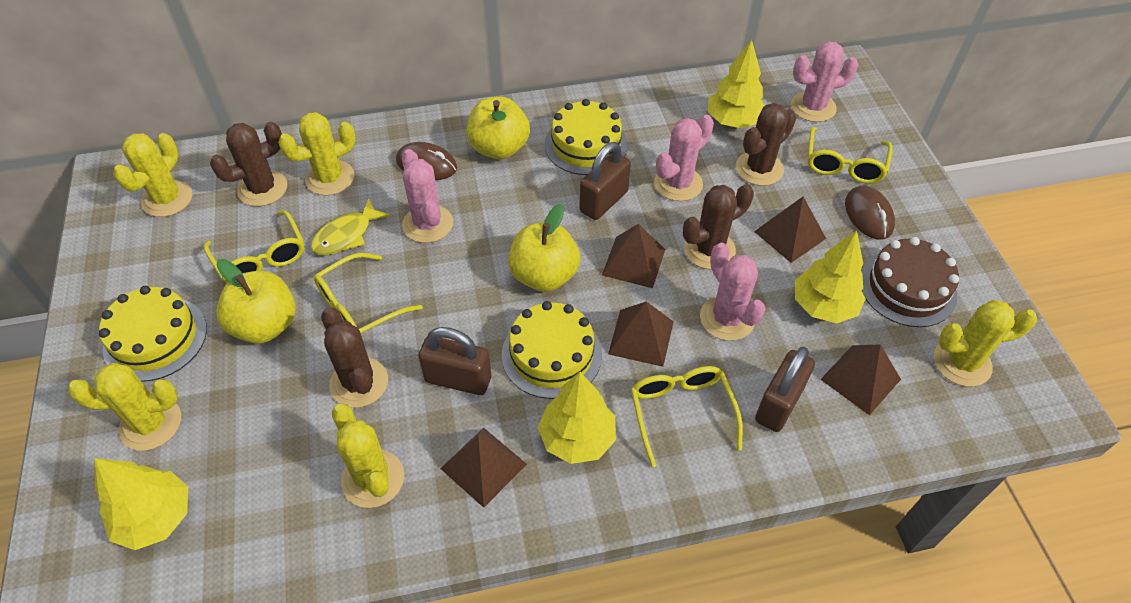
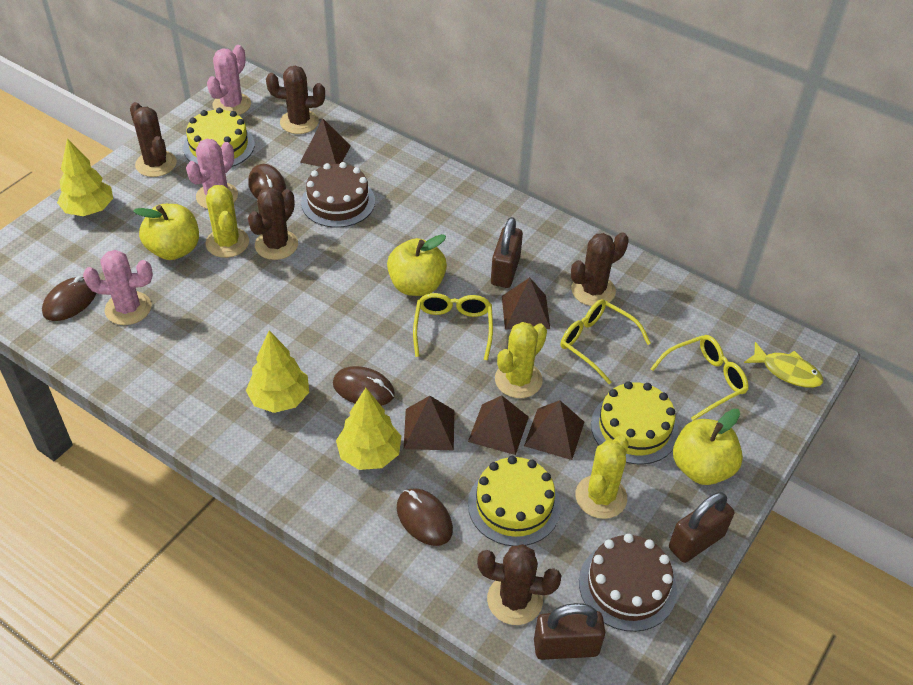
brown cactus: 4 -> 5
brown cake: 1 -> 2
brown mouse: 2 -> 4
pink cactus: 4 -> 3
yellow cactus: 5 -> 3
yellow glasses: 4 -> 3
yellow tree: 4 -> 3

